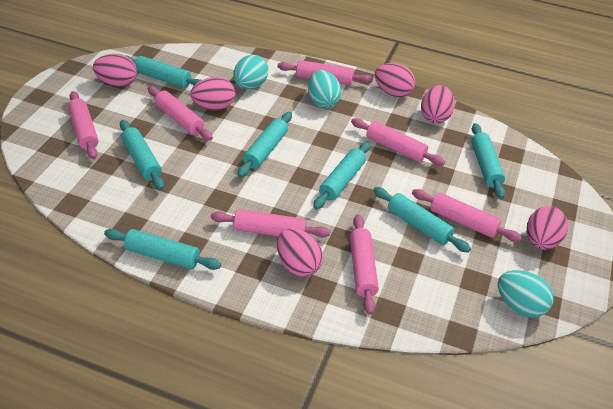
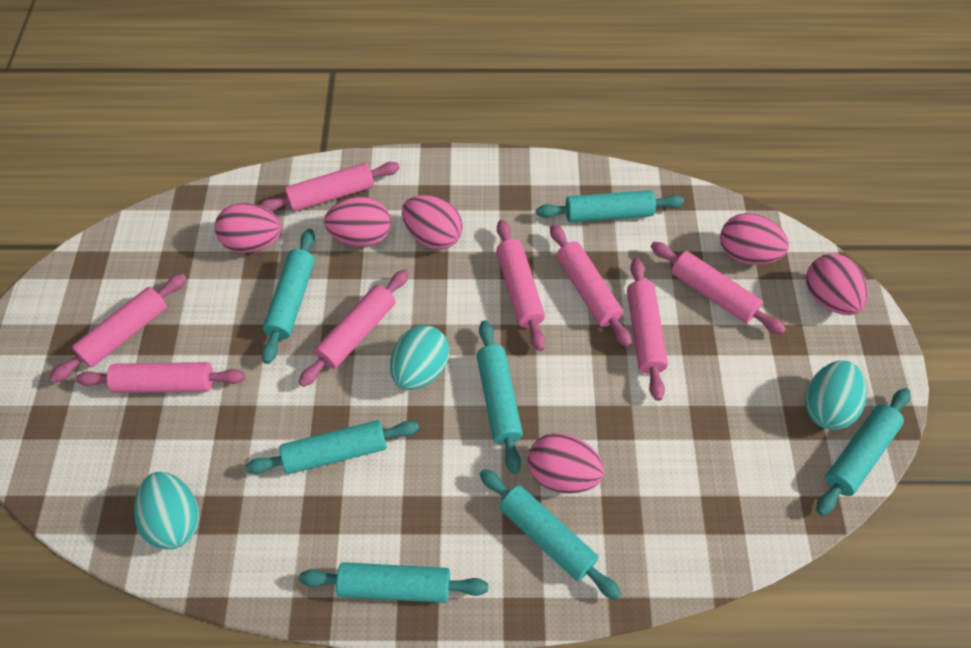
pink rolling pin: 7 -> 8

